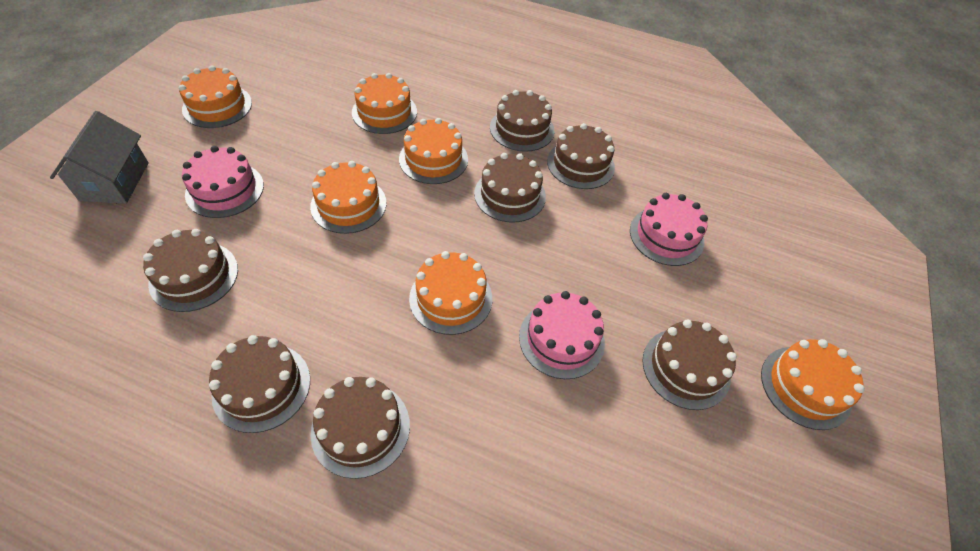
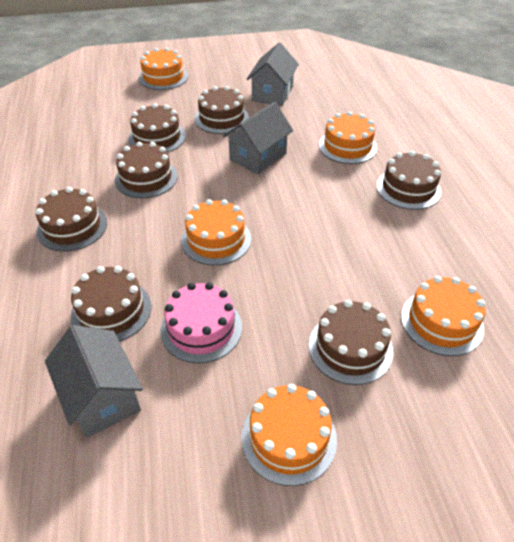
grey house: 1 -> 3
orange cake: 6 -> 5
pink cake: 3 -> 1

